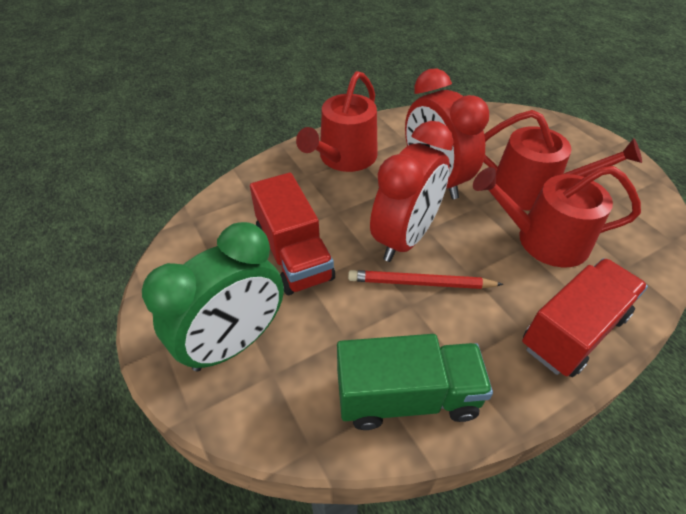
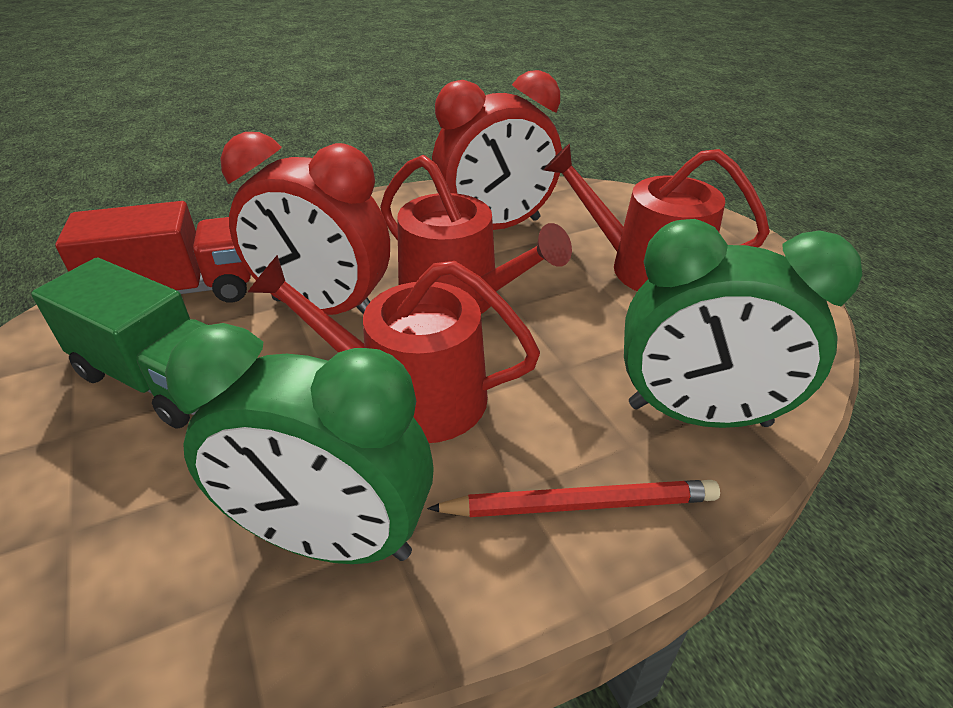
green clock: 1 -> 2
red truck: 2 -> 1

